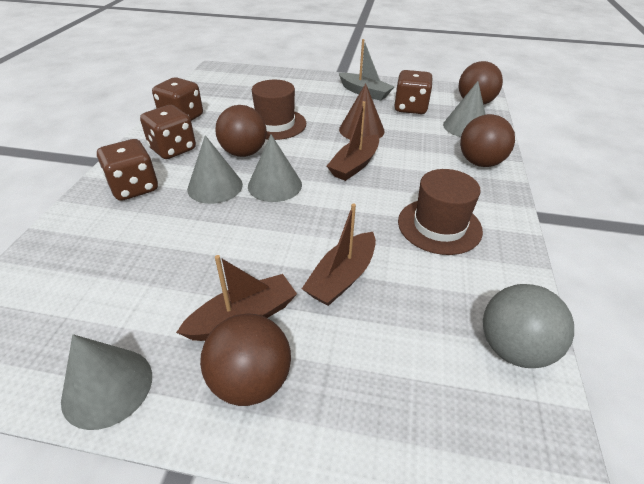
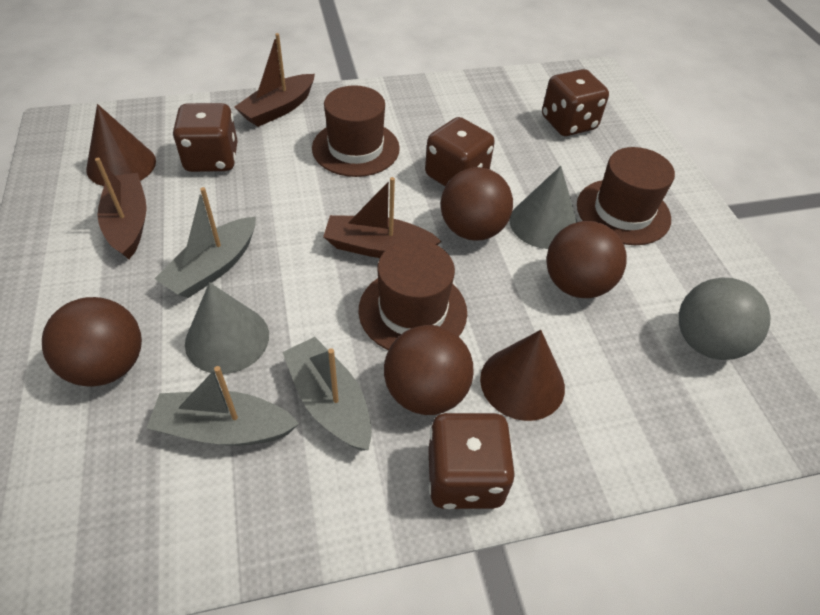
brown cone: 1 -> 2
brown hat: 2 -> 3
grey boat: 1 -> 3
grey cone: 4 -> 2

